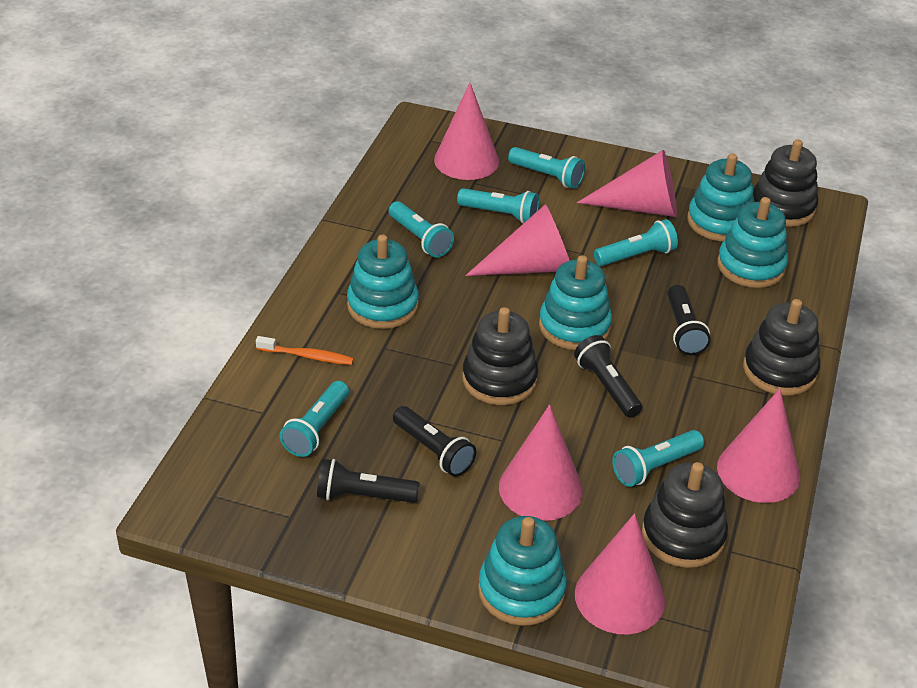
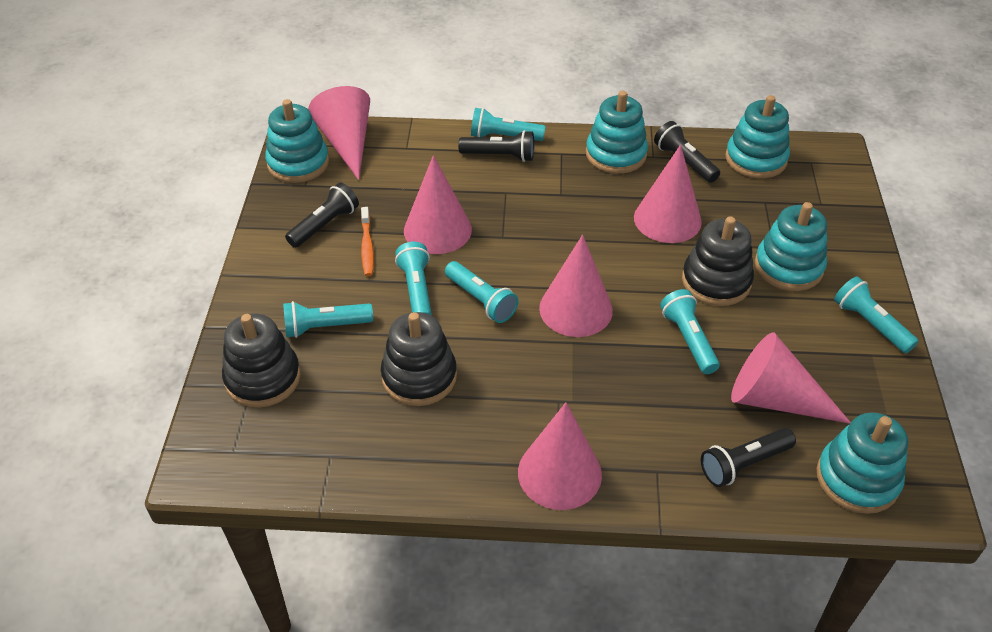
black stacking toy: 4 -> 3

